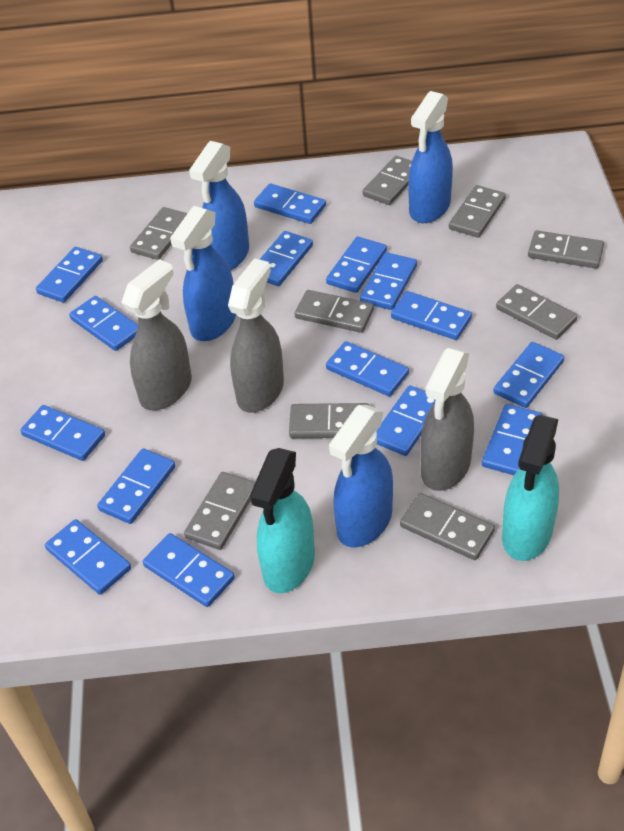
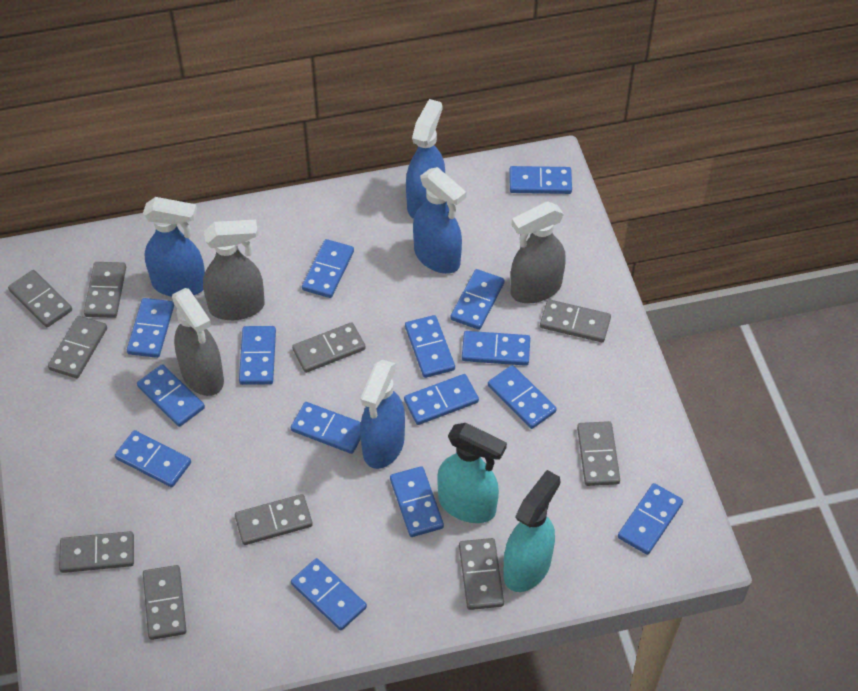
grey domino: 9 -> 10

